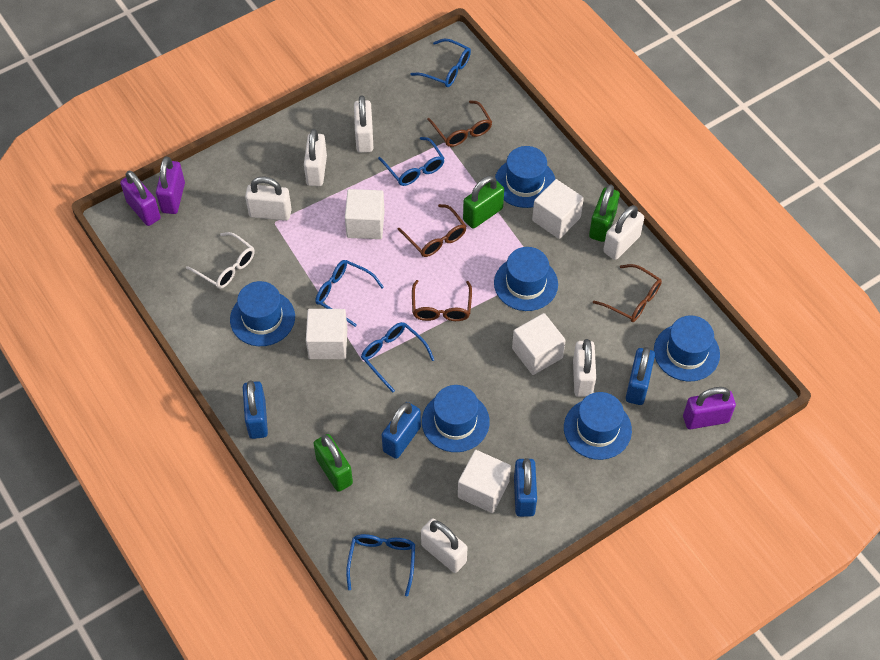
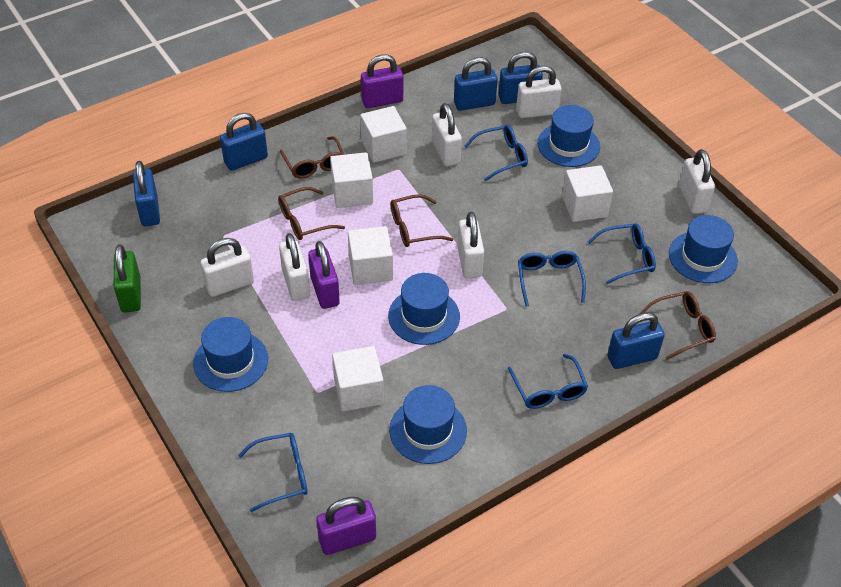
blue hat: 6 -> 5
blue padlock: 4 -> 5
green padlock: 3 -> 1
white glasses: 1 -> 0

